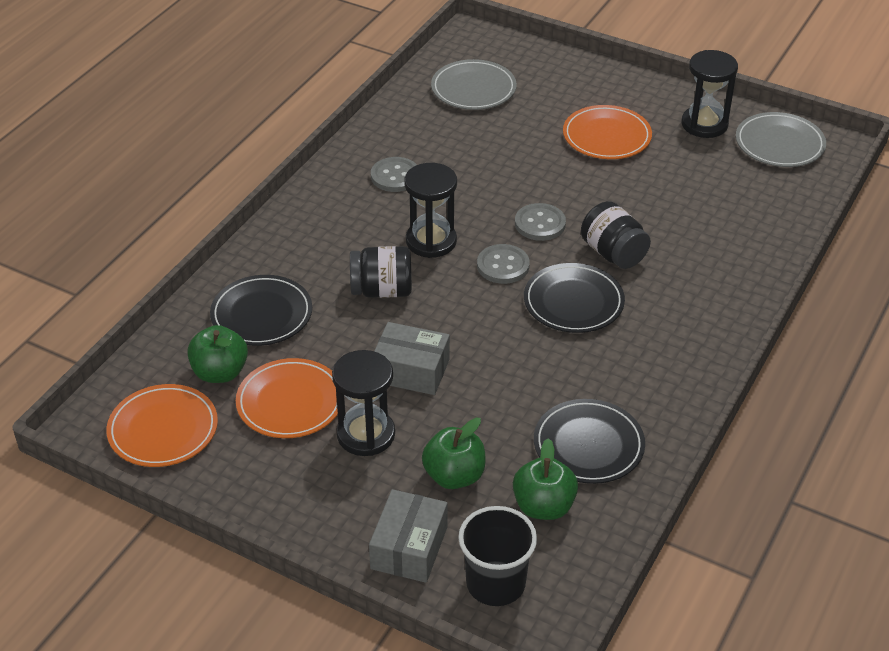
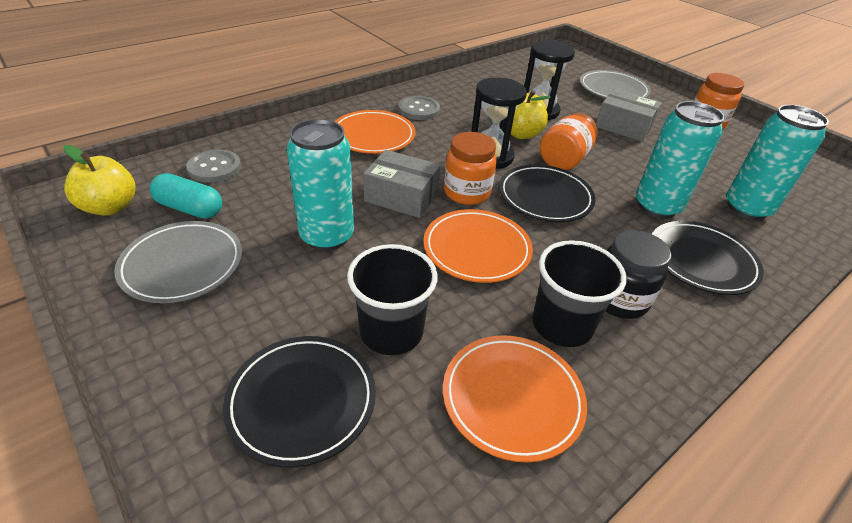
black cup: 1 -> 2
black hourglass: 3 -> 2
black jar: 2 -> 1
green apple: 3 -> 0
grey button: 3 -> 2
orange jar: 0 -> 3
turquoise can: 0 -> 3
turquoise capsule: 0 -> 1
yellow apple: 0 -> 2

